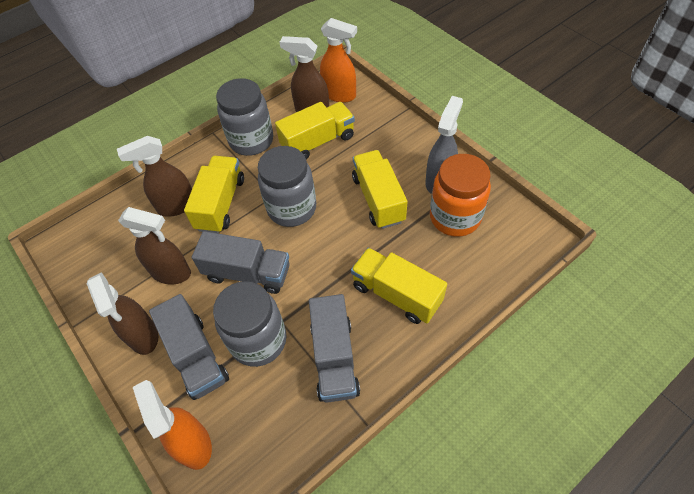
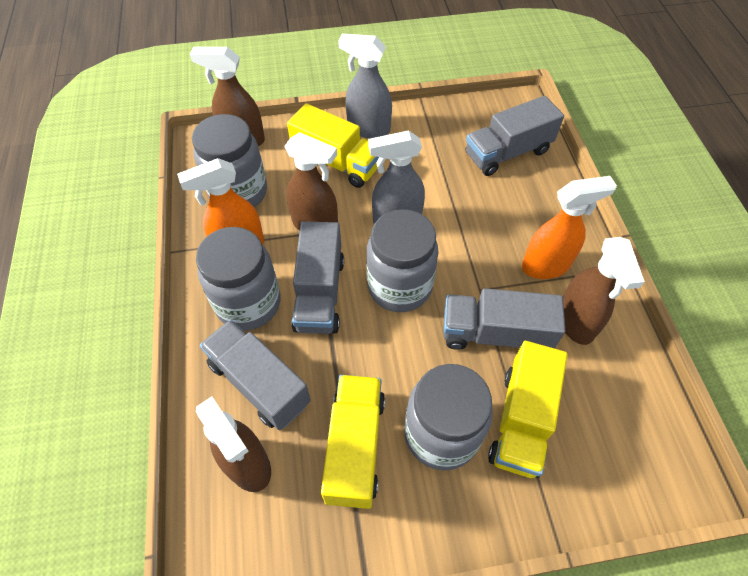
grey jar: 3 -> 4
grey spray bottle: 1 -> 2
grey truck: 3 -> 4
orange jar: 1 -> 0
yellow truck: 4 -> 3

